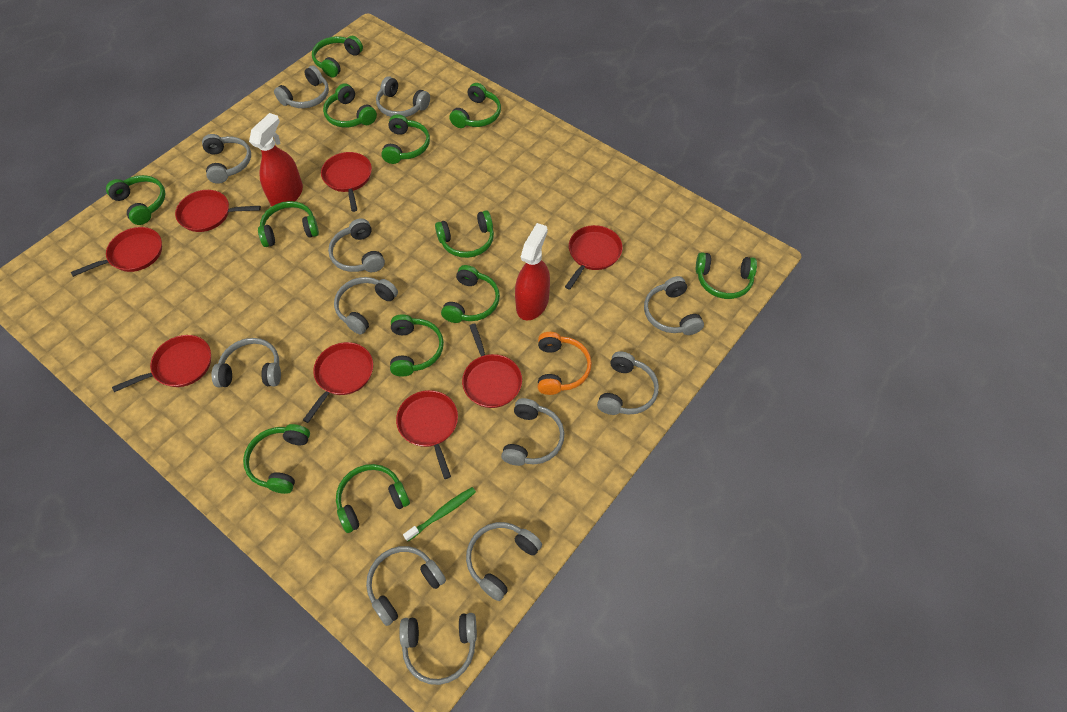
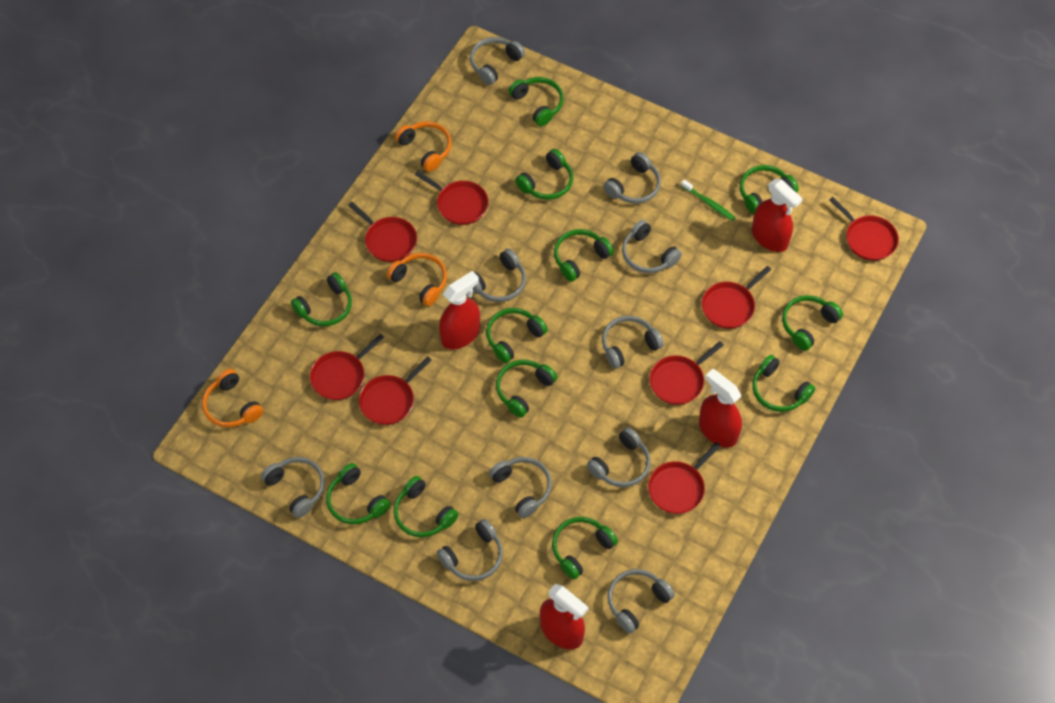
grey headphones: 12 -> 10
orange headphones: 1 -> 3
red spray bottle: 2 -> 4

